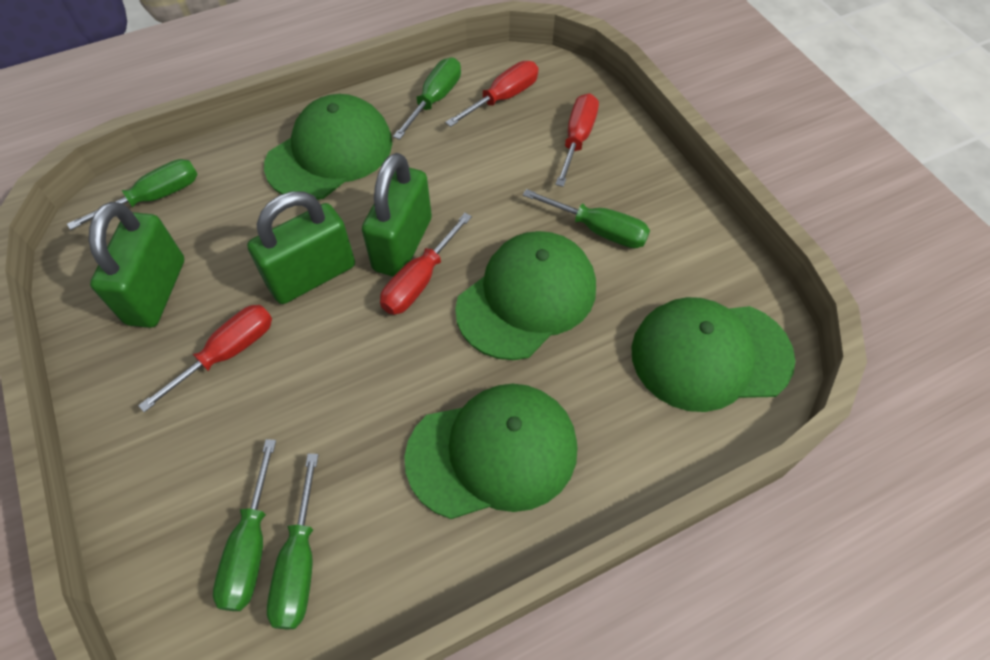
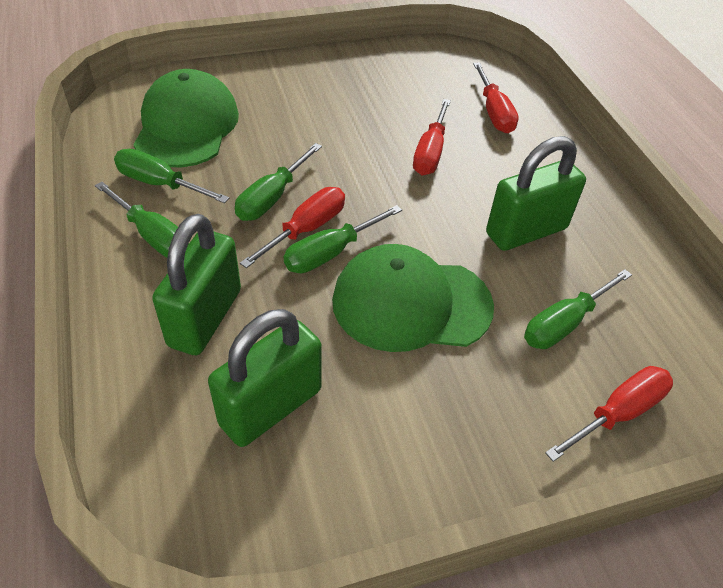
green cap: 4 -> 2

